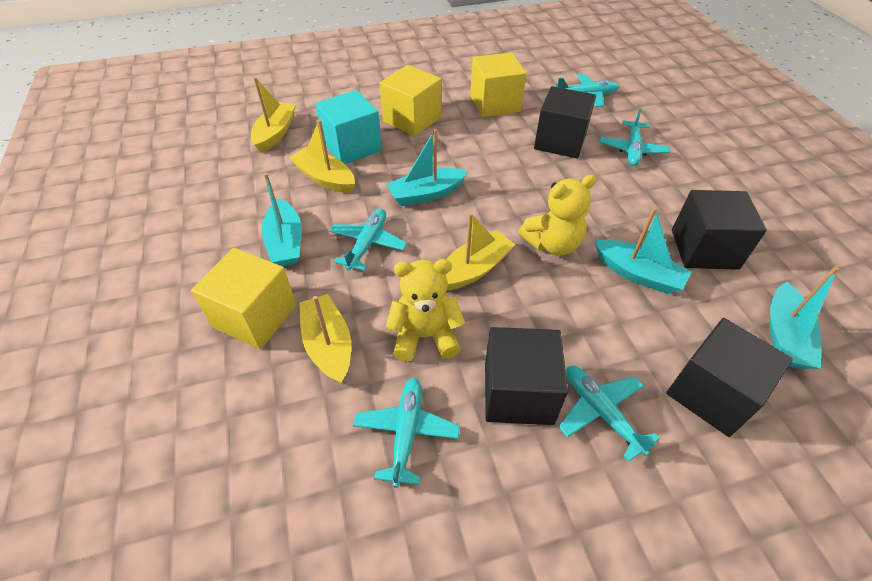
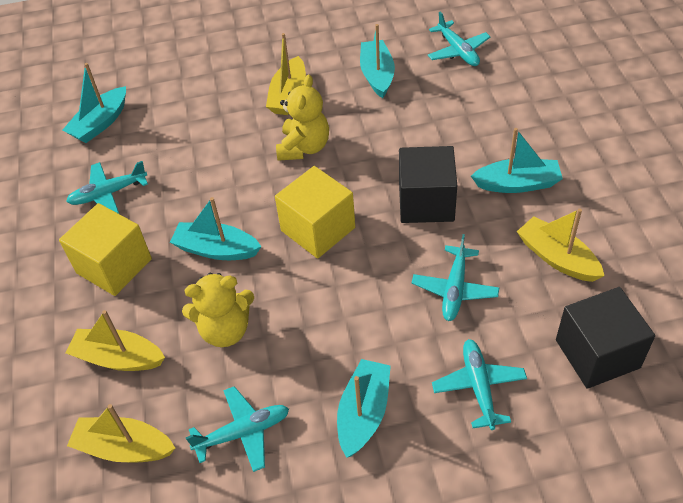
black cube: 4 -> 2
turquoise boat: 4 -> 5
turquoise cube: 1 -> 0
yellow cube: 3 -> 2

